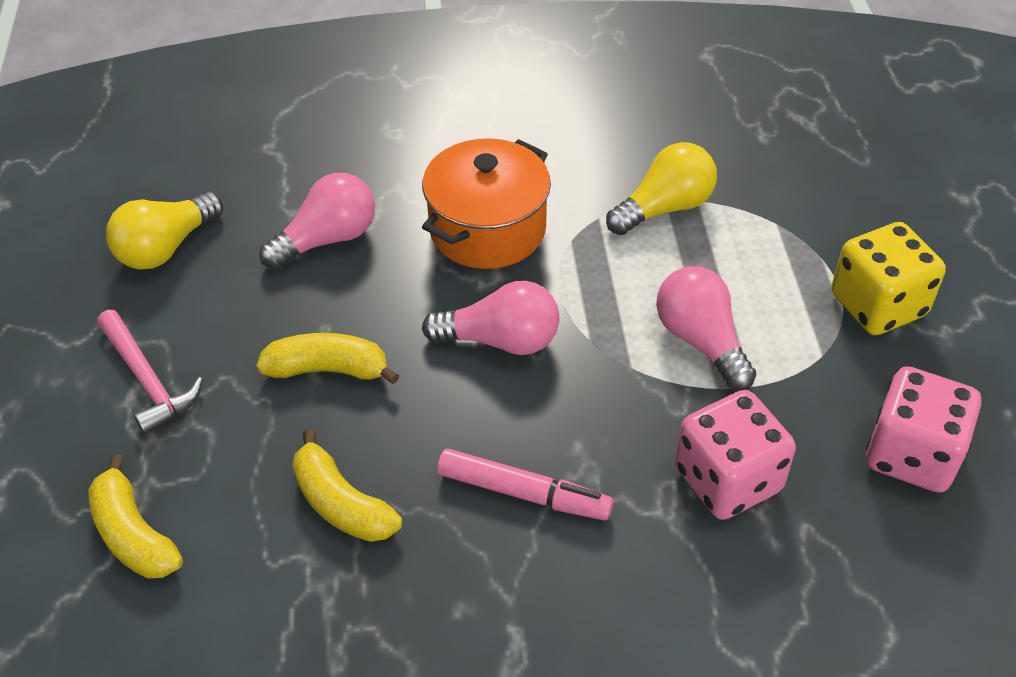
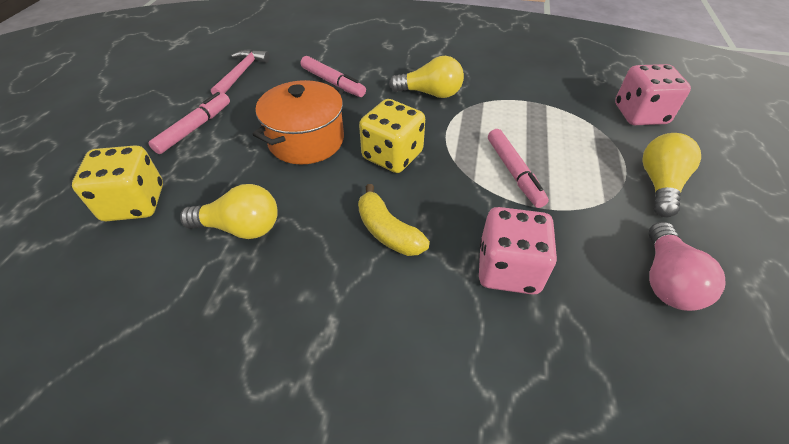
pink light bulb: 3 -> 1
pink marker: 1 -> 3
yellow banana: 3 -> 1
yellow dice: 1 -> 2
yellow light bulb: 2 -> 3

